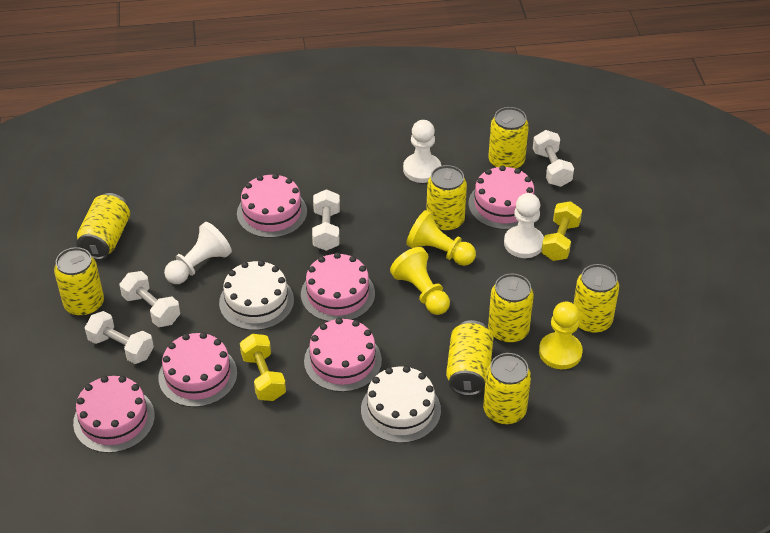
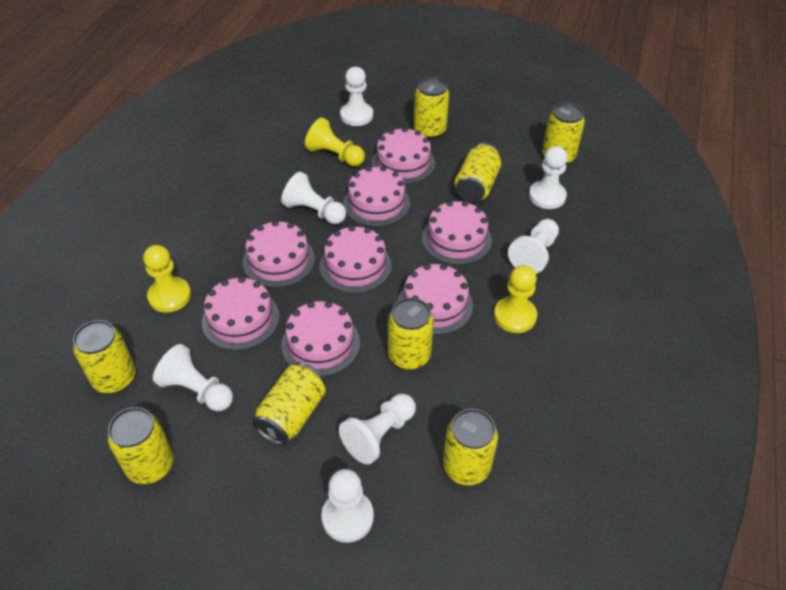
pink cake: 6 -> 8
white cake: 2 -> 0
white dumbbell: 4 -> 0
white pawn: 3 -> 7
yellow dumbbell: 2 -> 0

